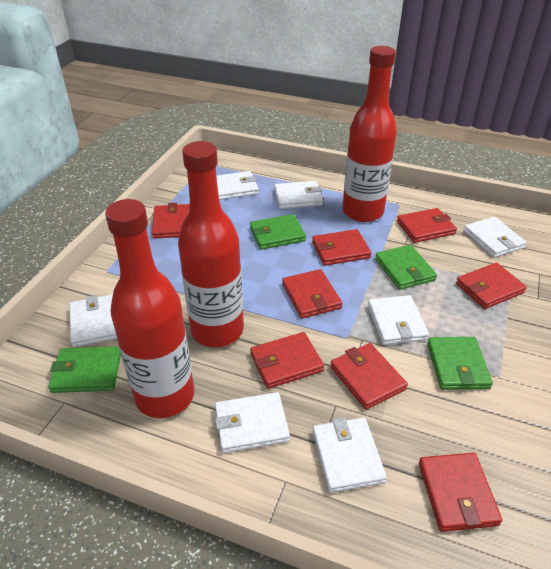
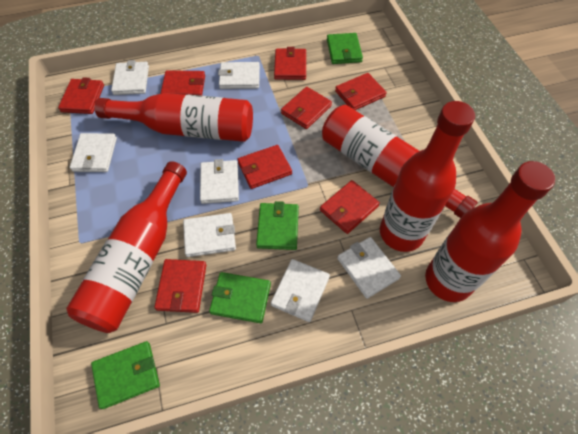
red bottle: 3 -> 5

